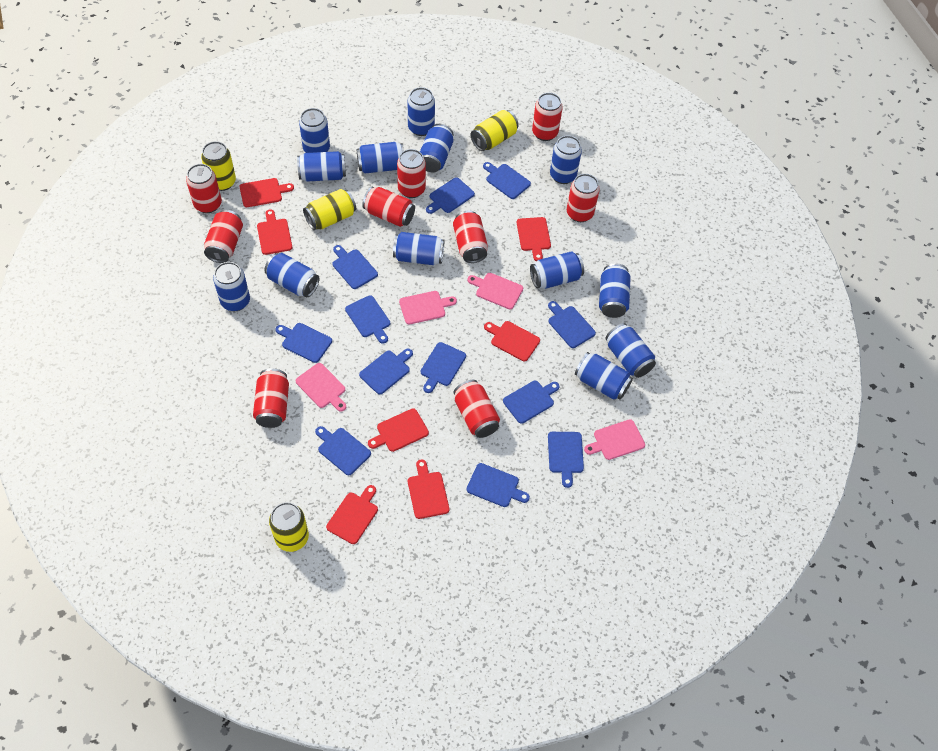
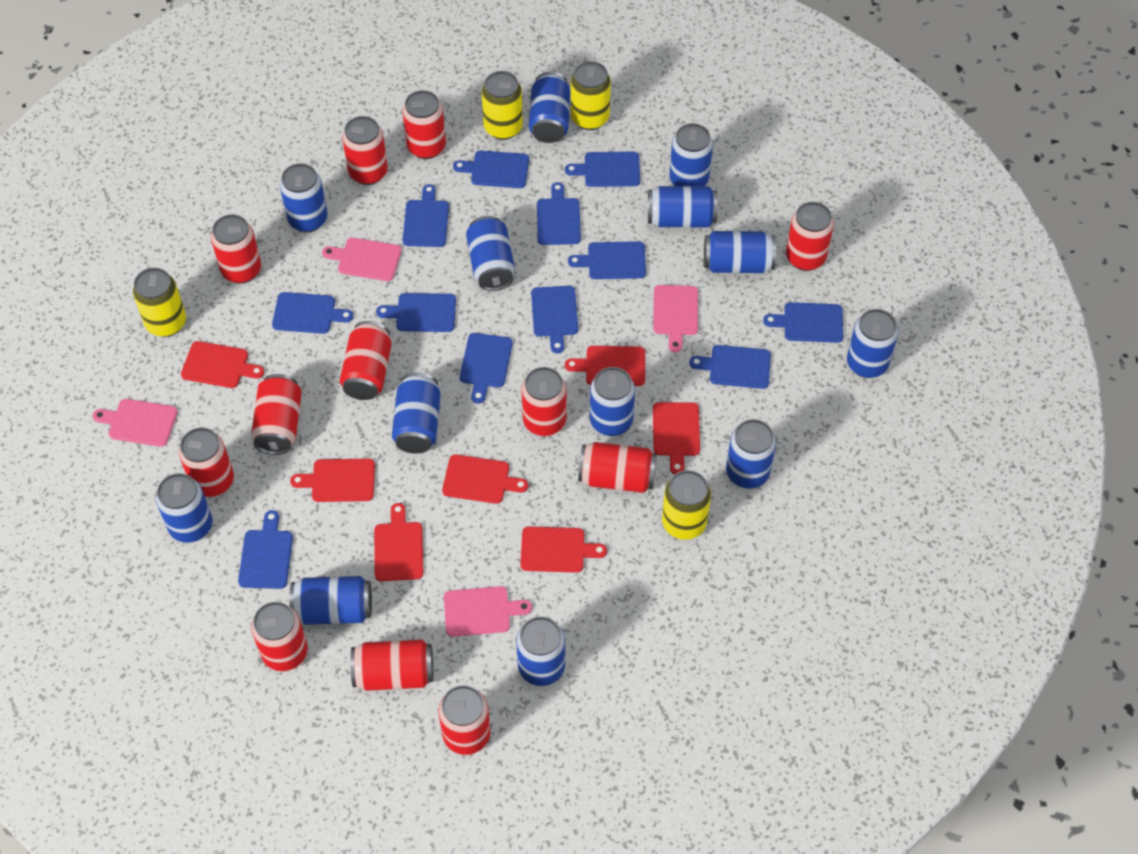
red can: 9 -> 12

